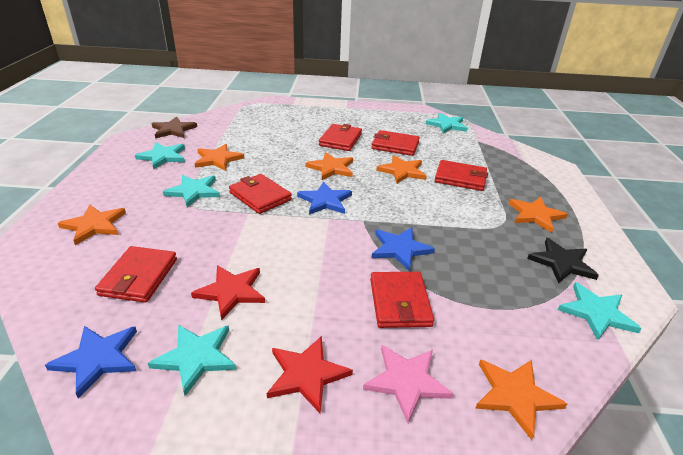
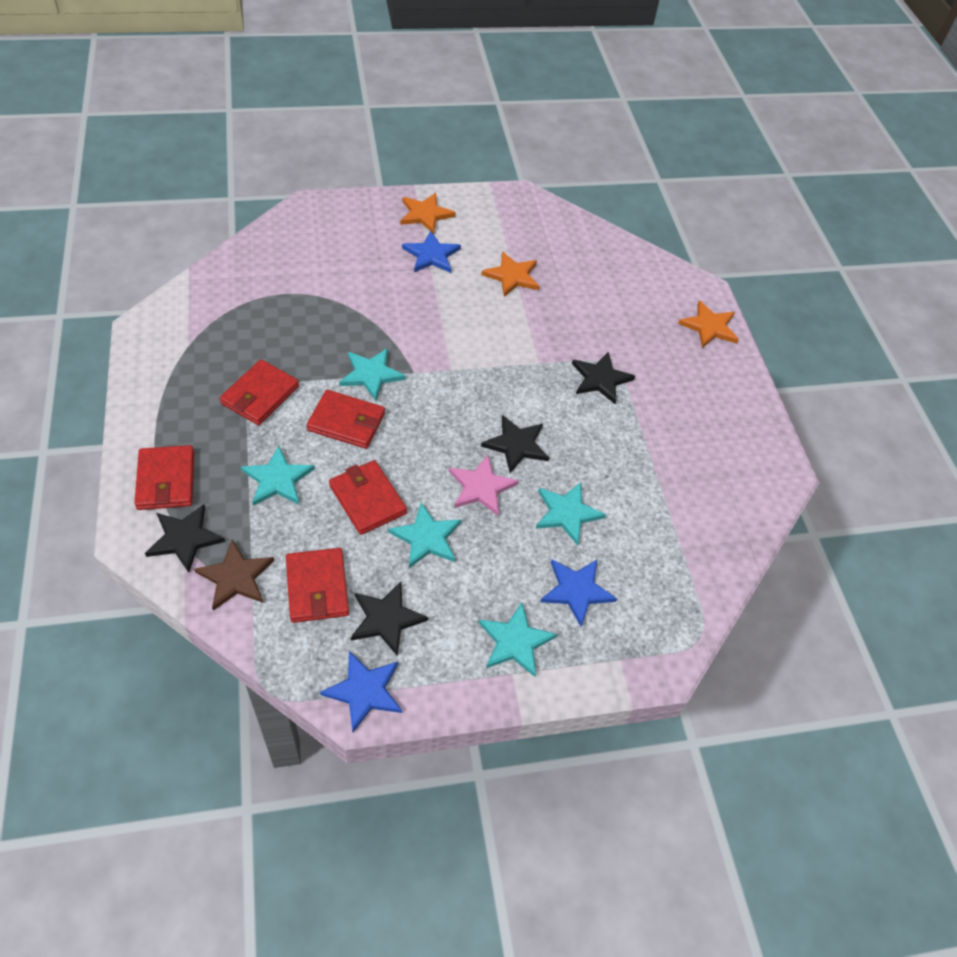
black star: 1 -> 4
orange star: 6 -> 3
red star: 2 -> 0
red wallet: 6 -> 5

